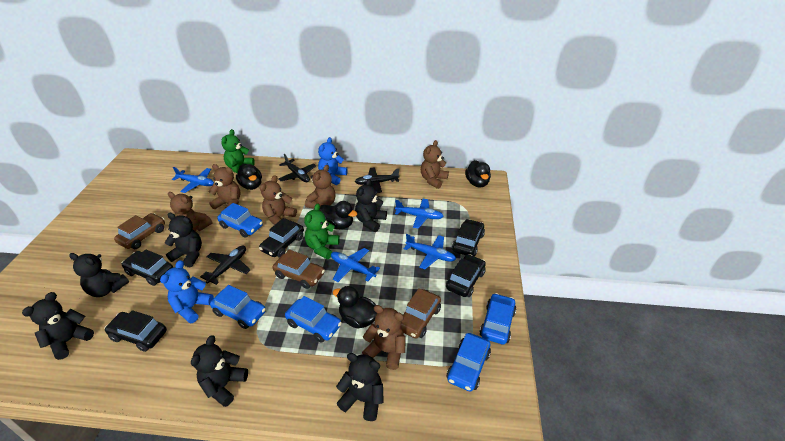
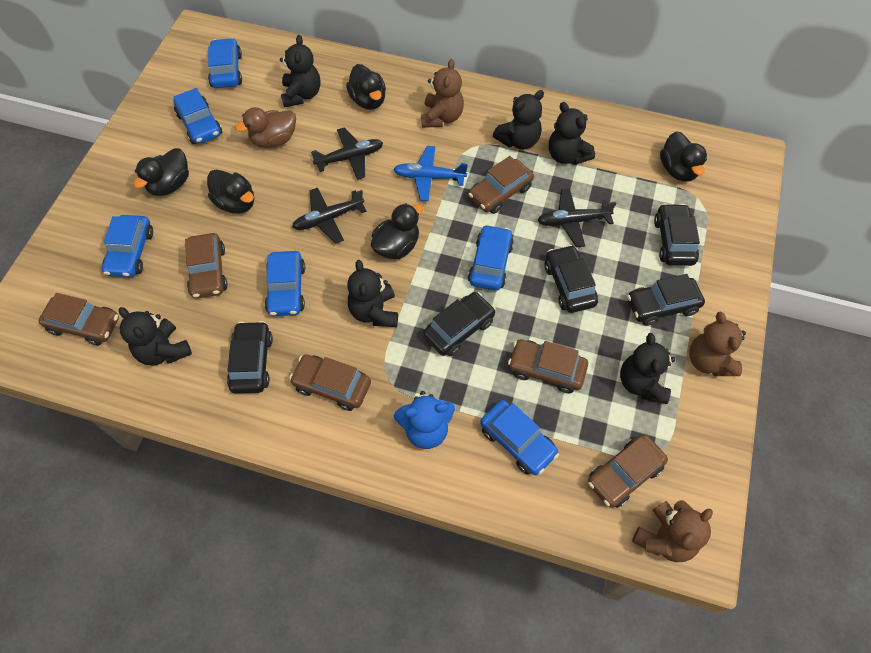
black duck: 4 -> 5
blue car: 5 -> 6
blue plane: 4 -> 1
blue teddy bear: 2 -> 1
brown car: 3 -> 6
brown duck: 0 -> 1
brown teddy bear: 6 -> 3
green teddy bear: 2 -> 0

